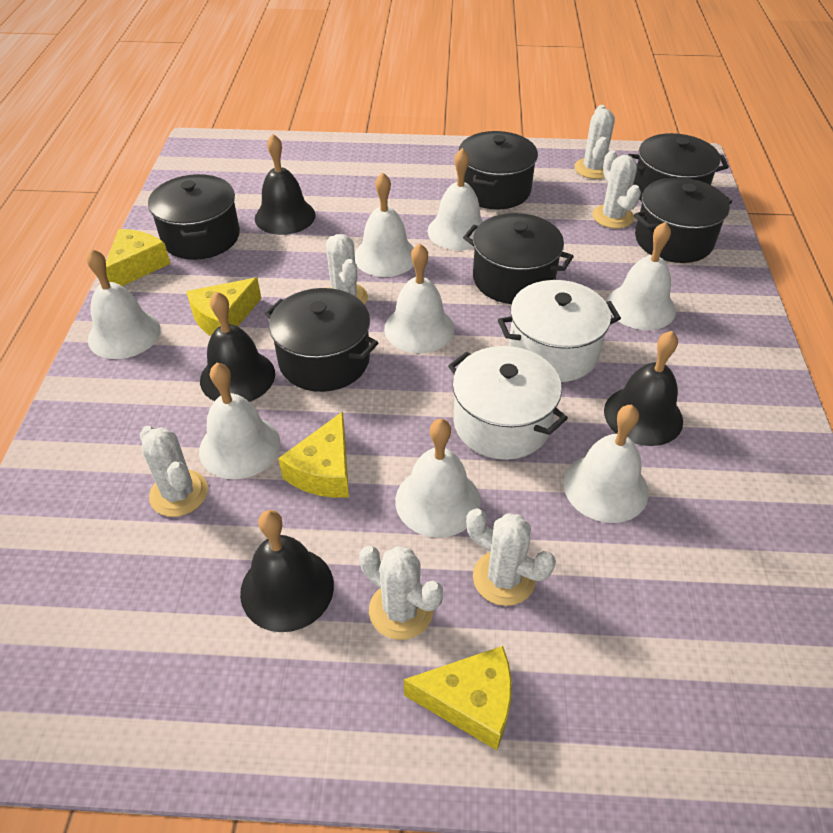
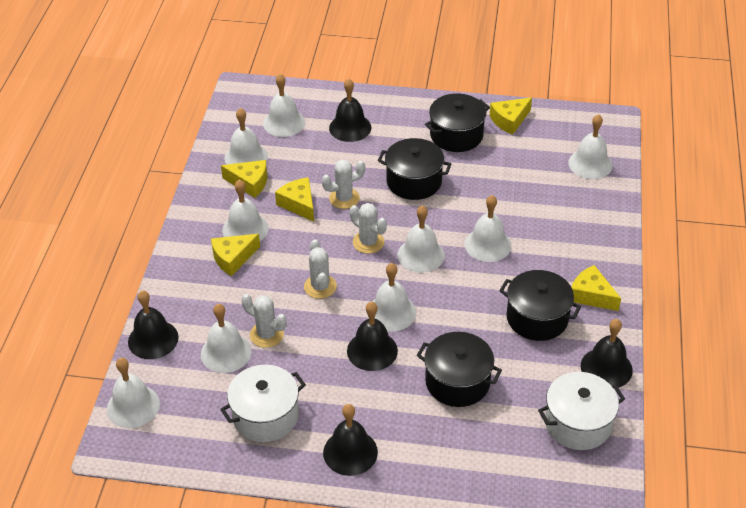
black bell: 4 -> 5
black pot: 6 -> 4
white bell: 8 -> 9
white cactus: 6 -> 4
yellow cheese: 4 -> 5

